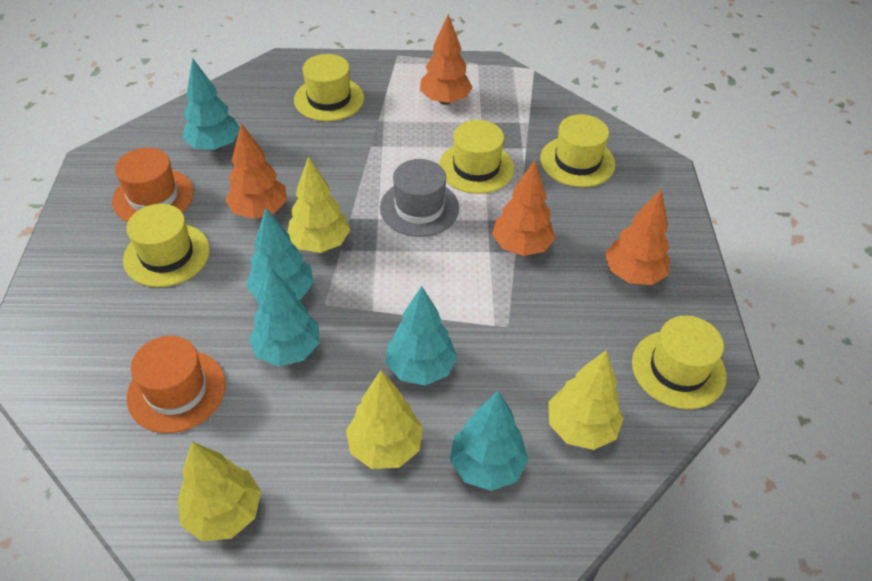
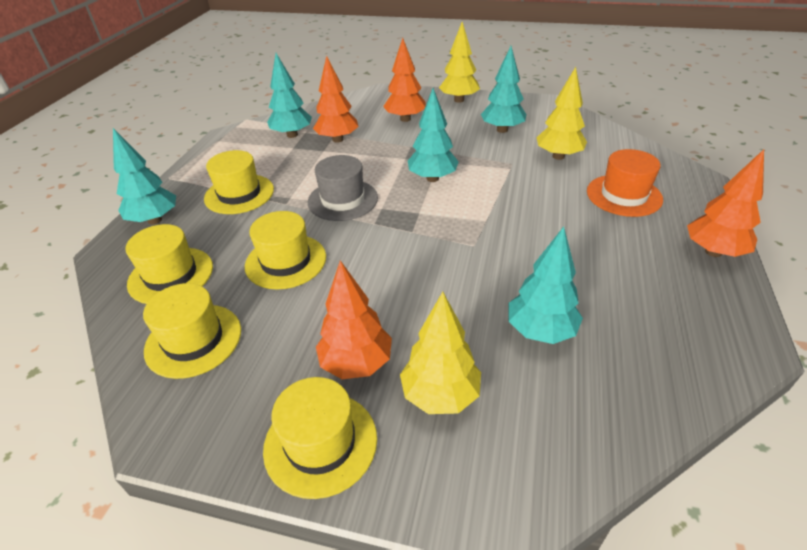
orange hat: 2 -> 1
yellow tree: 4 -> 3

